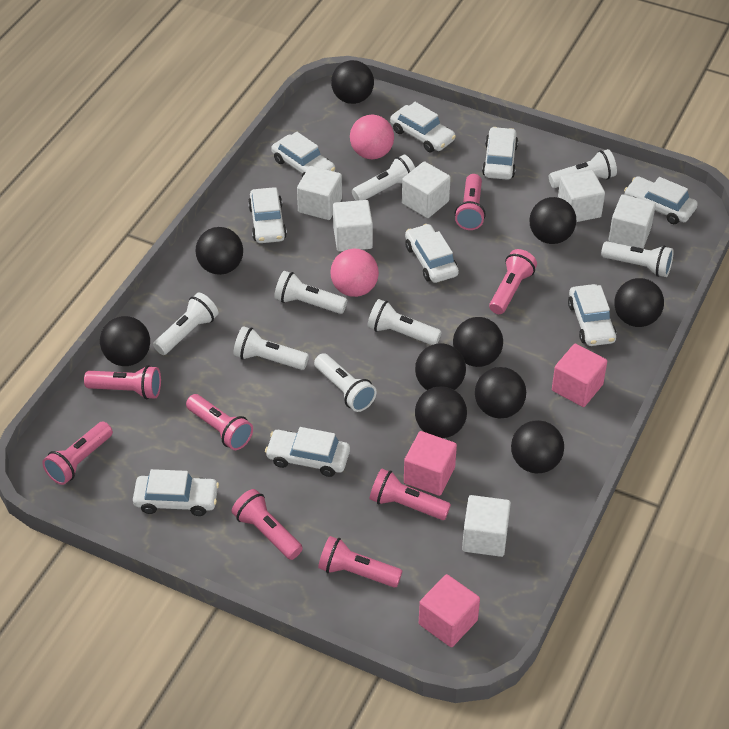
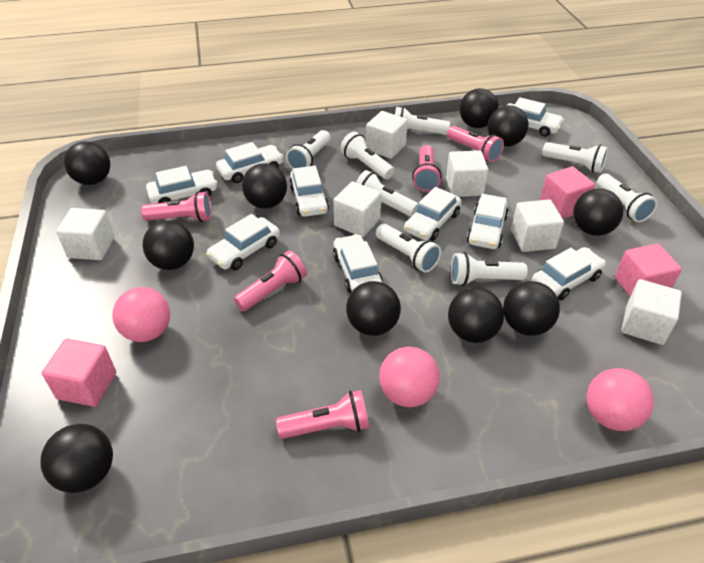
pink ball: 2 -> 3
pink flashlight: 8 -> 5

